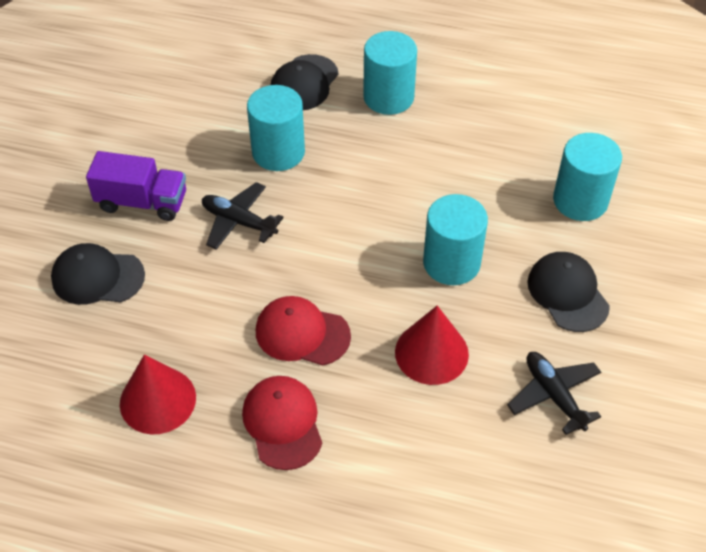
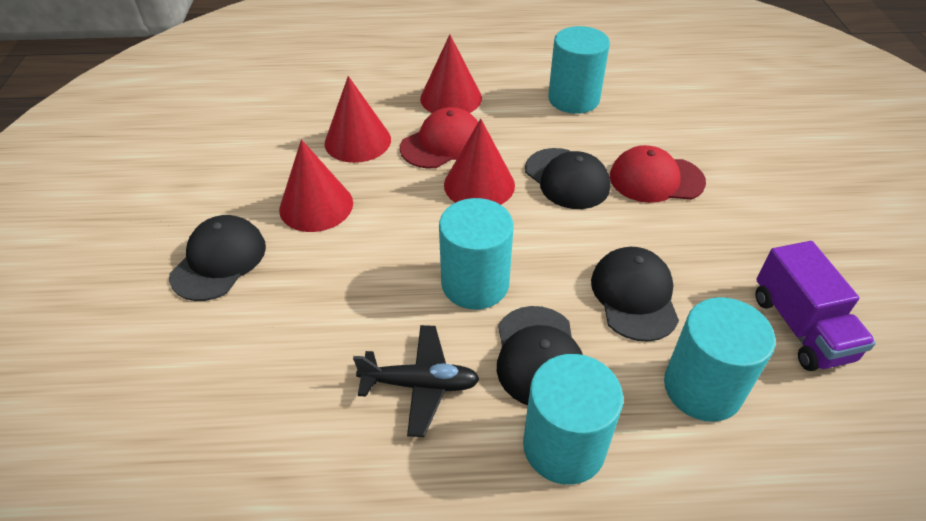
black cap: 3 -> 4
black plane: 2 -> 1
red cone: 2 -> 4

